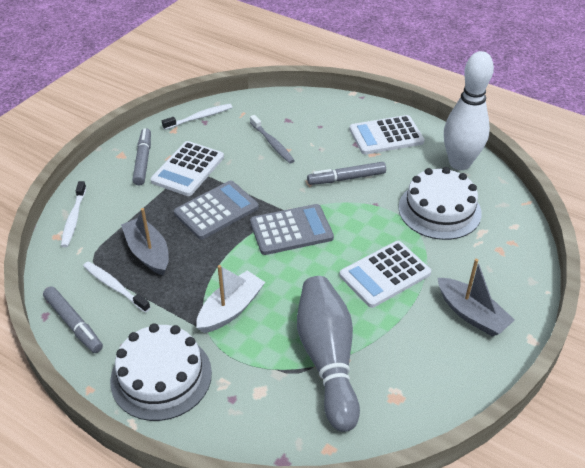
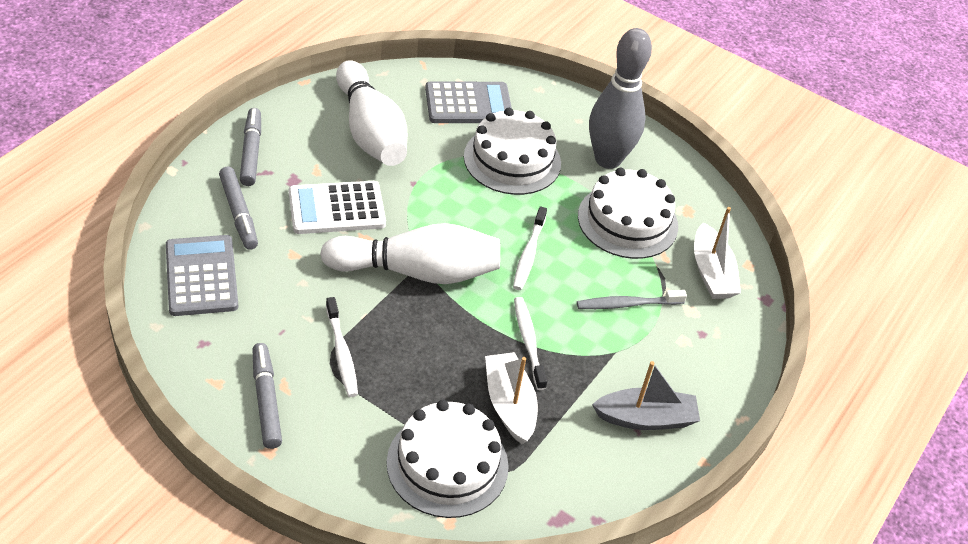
grey boat: 2 -> 1
white boat: 1 -> 2
white bowling pin: 1 -> 2
white cake: 2 -> 3
white calculator: 3 -> 1

